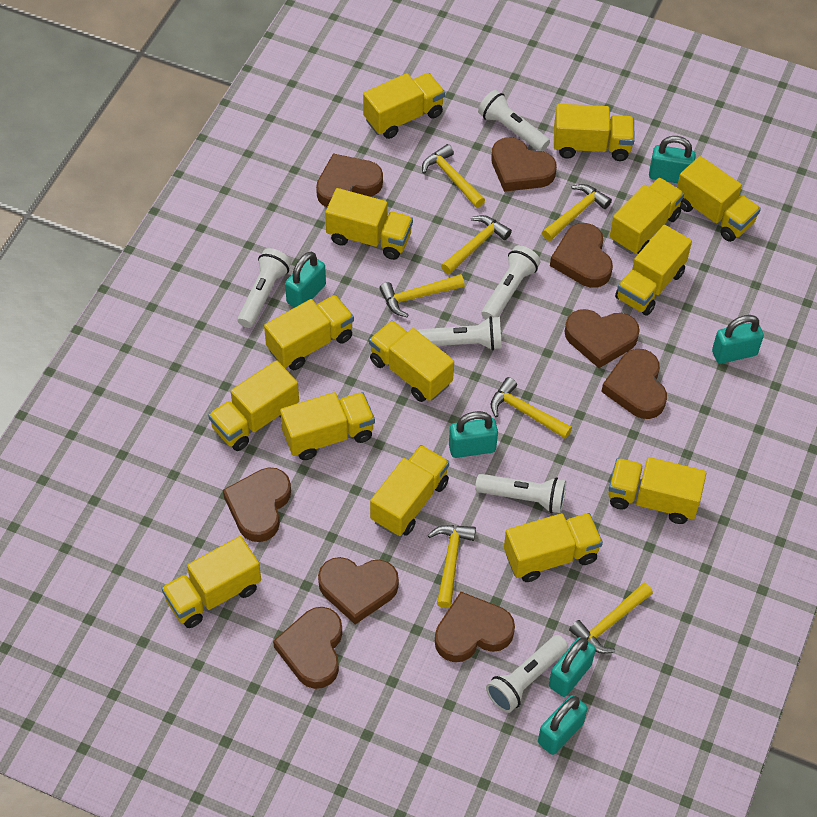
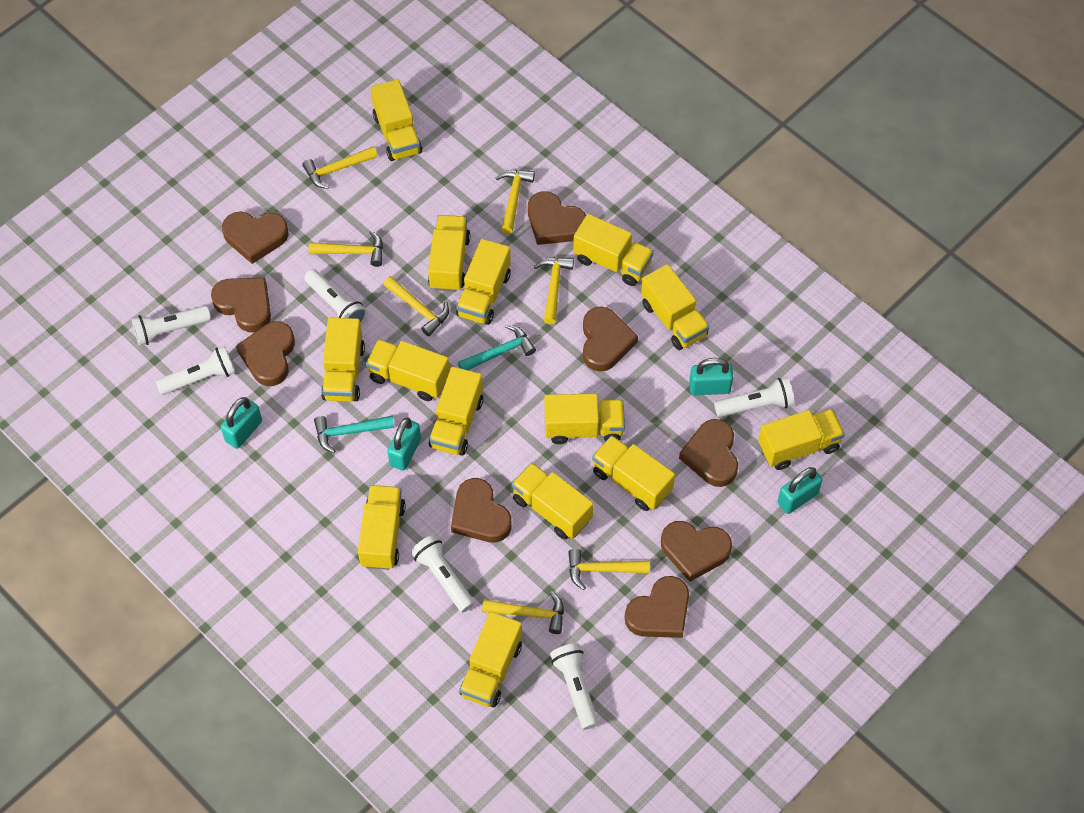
turquoise hammer: 0 -> 2
turquoise padlock: 6 -> 4

